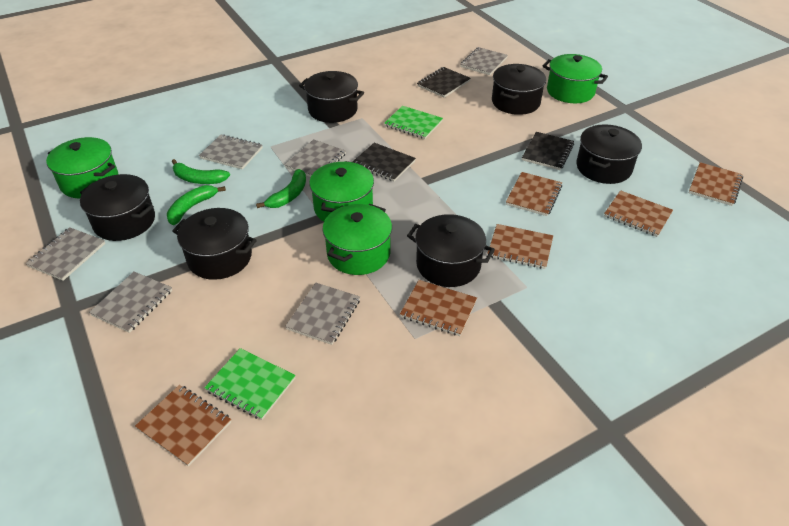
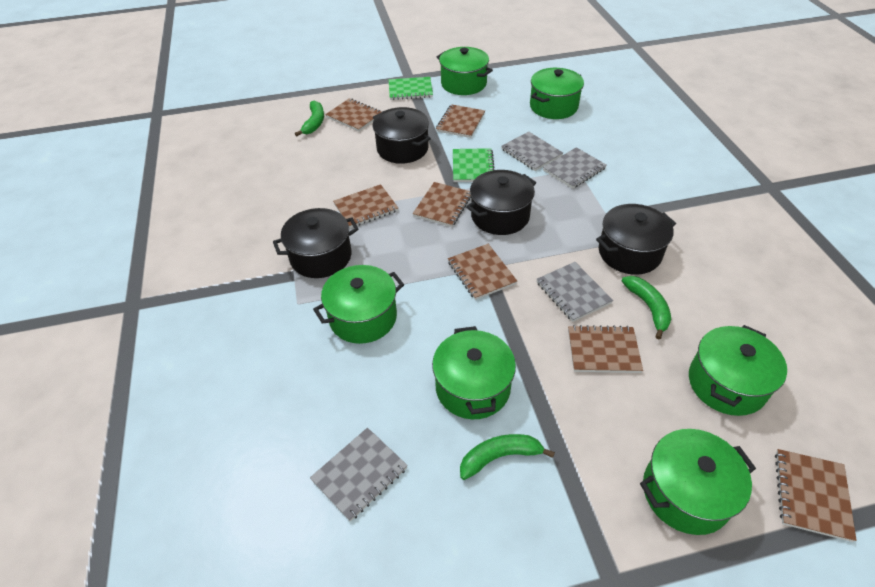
black notebook: 3 -> 0
black pot: 6 -> 4
brown notebook: 6 -> 7
green pot: 4 -> 6
grey notebook: 6 -> 4

